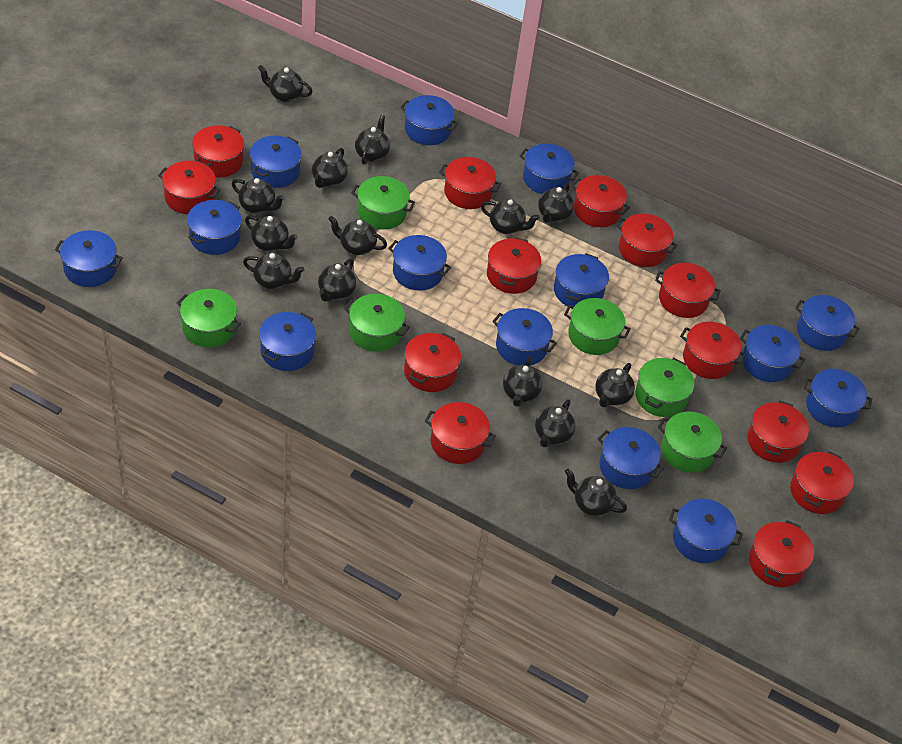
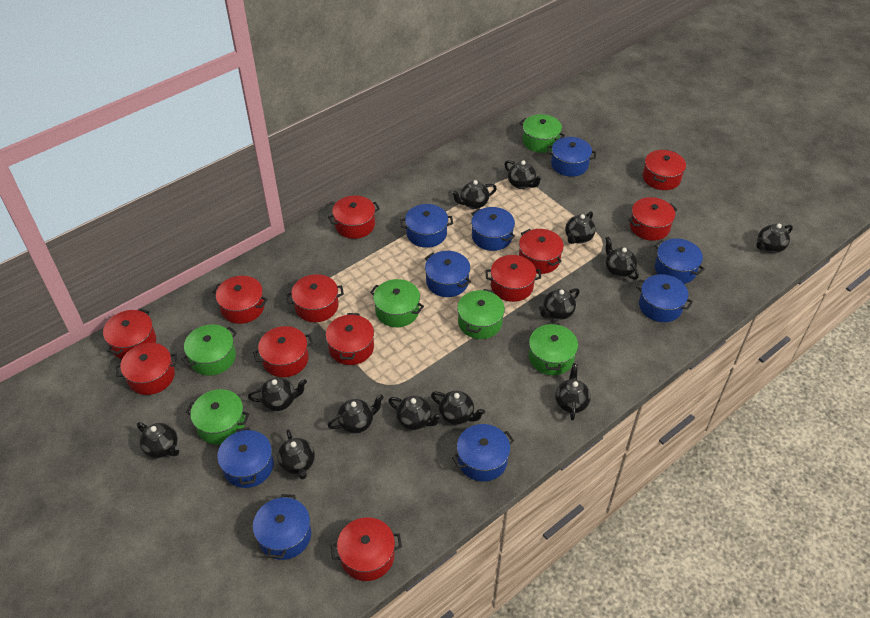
black teapot: 14 -> 13
blue pot: 14 -> 9
red pot: 13 -> 12

